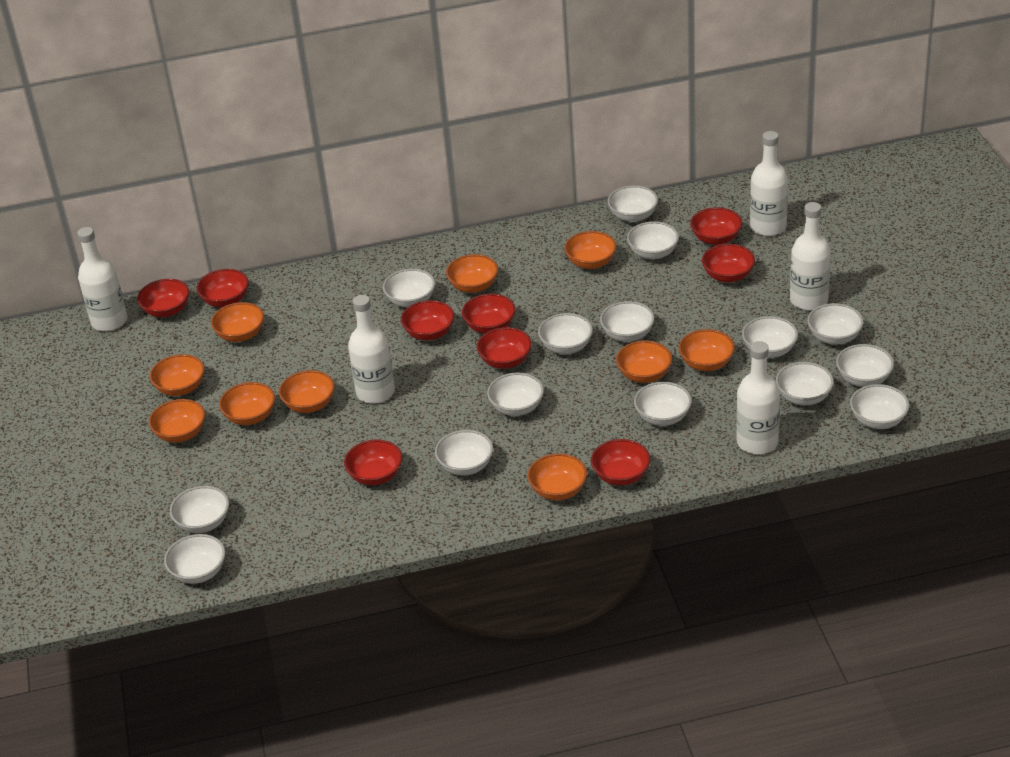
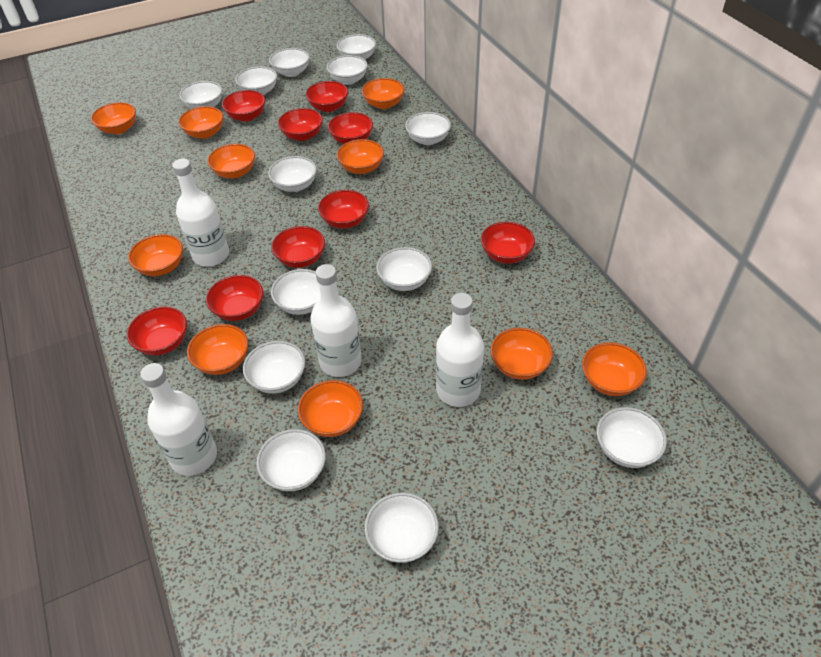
white bottle: 5 -> 4
white bowl: 15 -> 13

